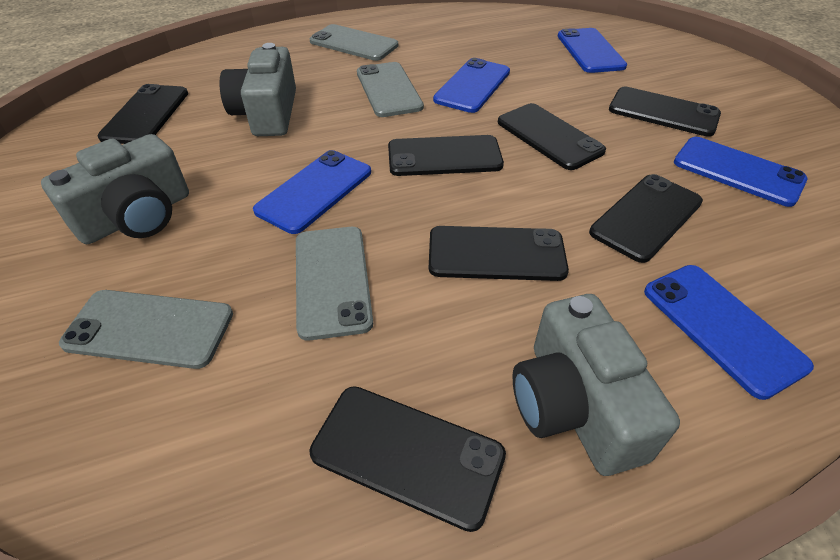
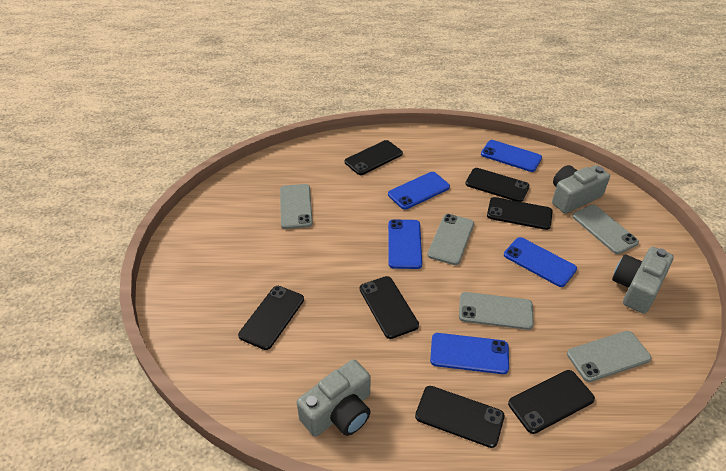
grey phone: 4 -> 5

